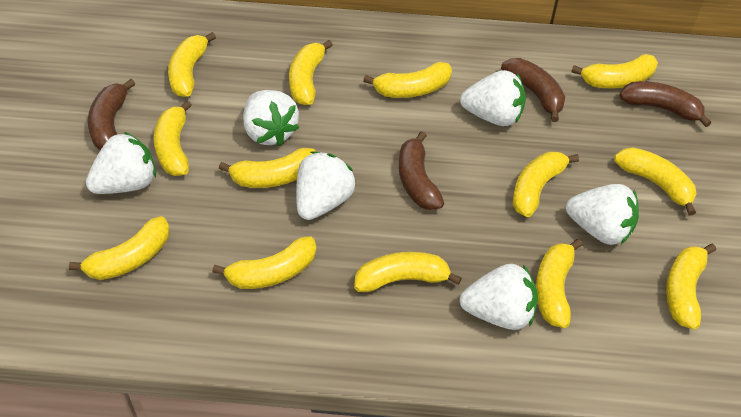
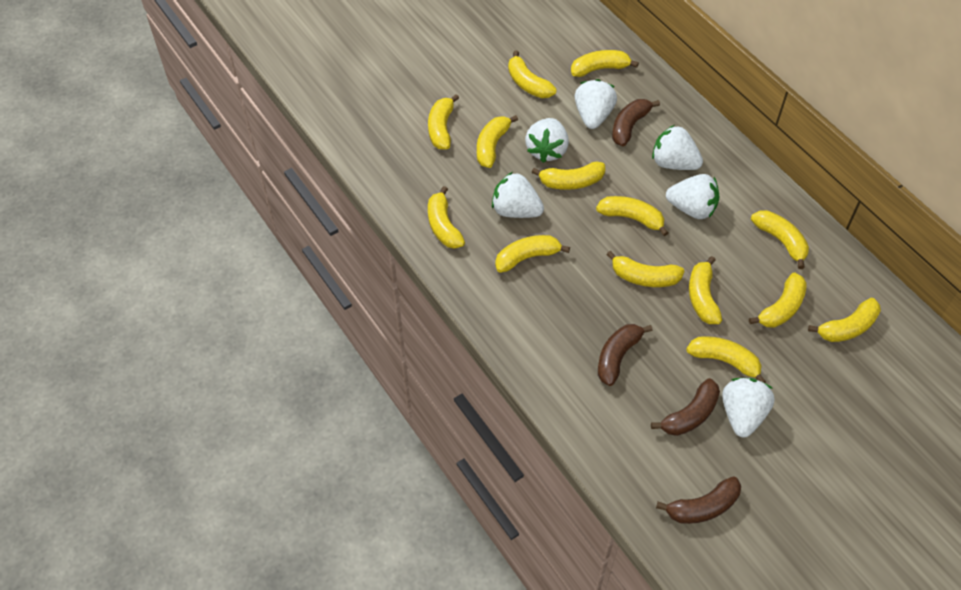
yellow banana: 13 -> 14

